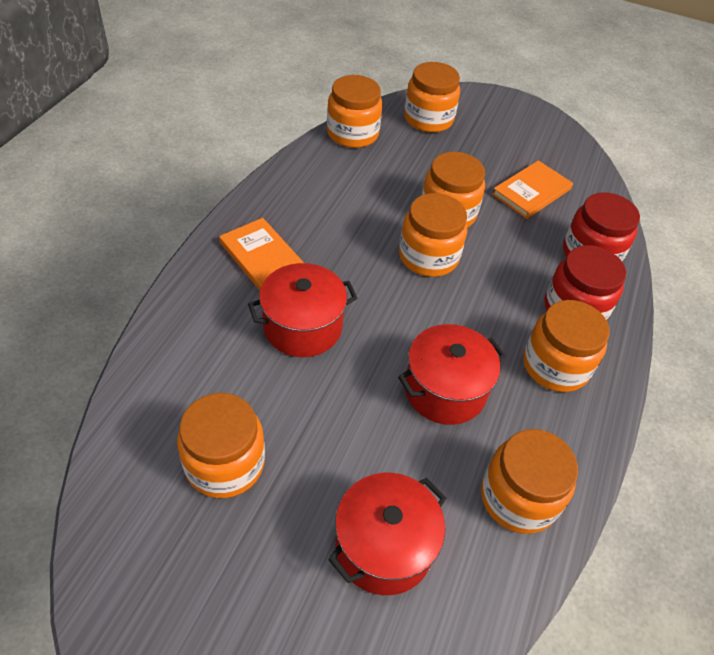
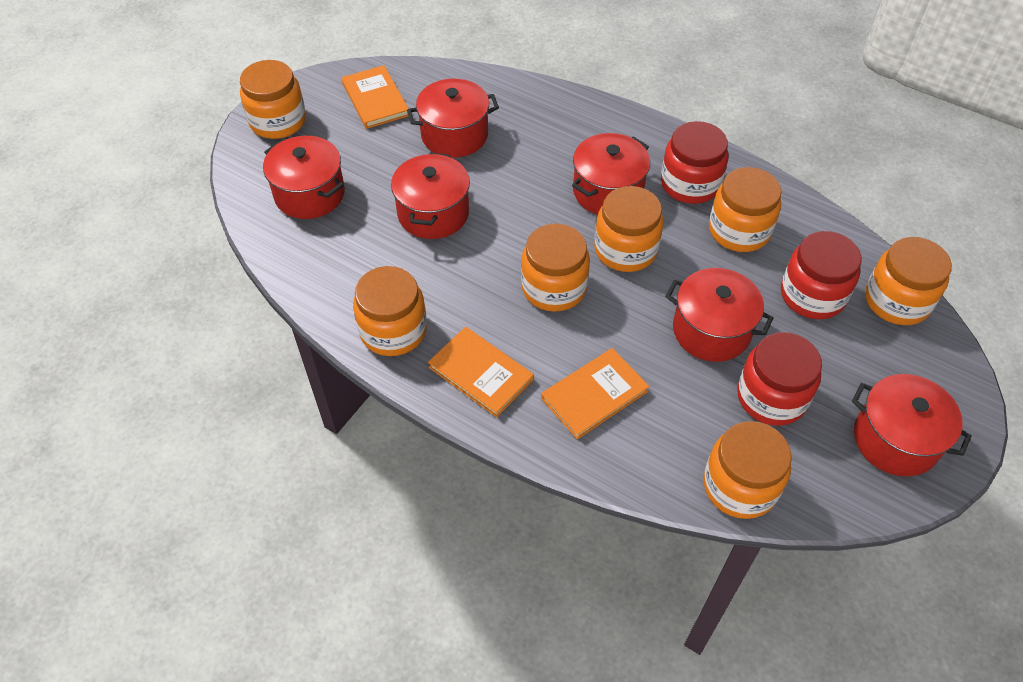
orange book: 2 -> 3
red jar: 2 -> 3
red pot: 3 -> 6

